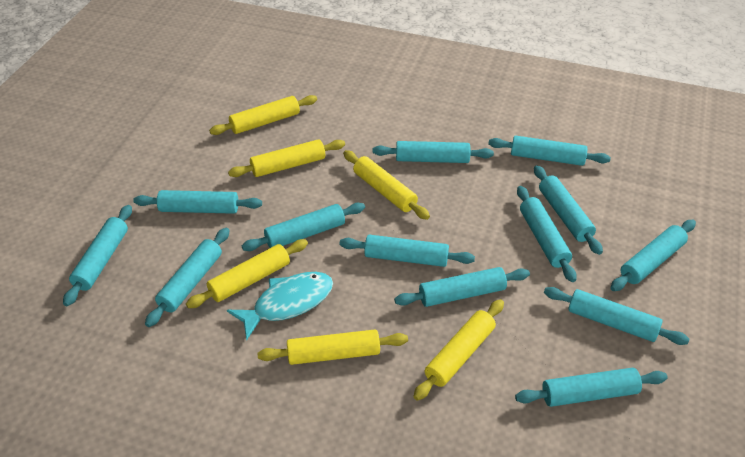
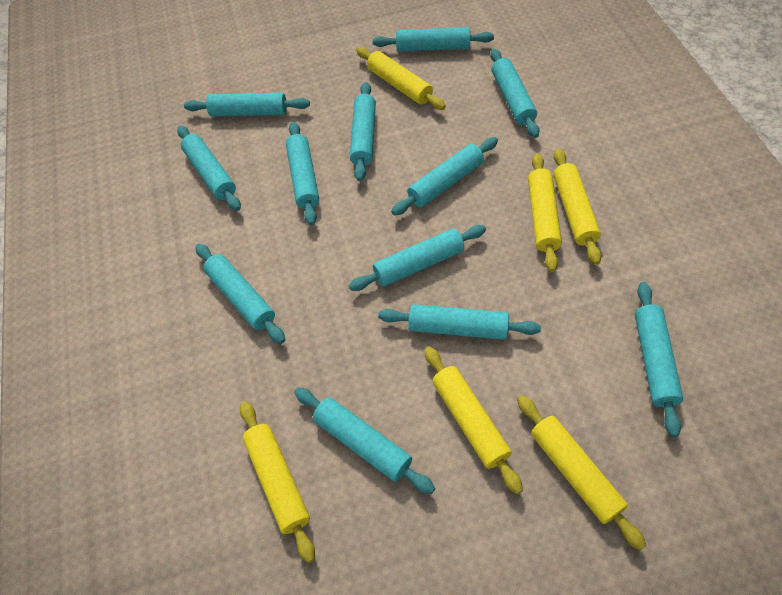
turquoise fish: 1 -> 0
turquoise rolling pin: 13 -> 12

